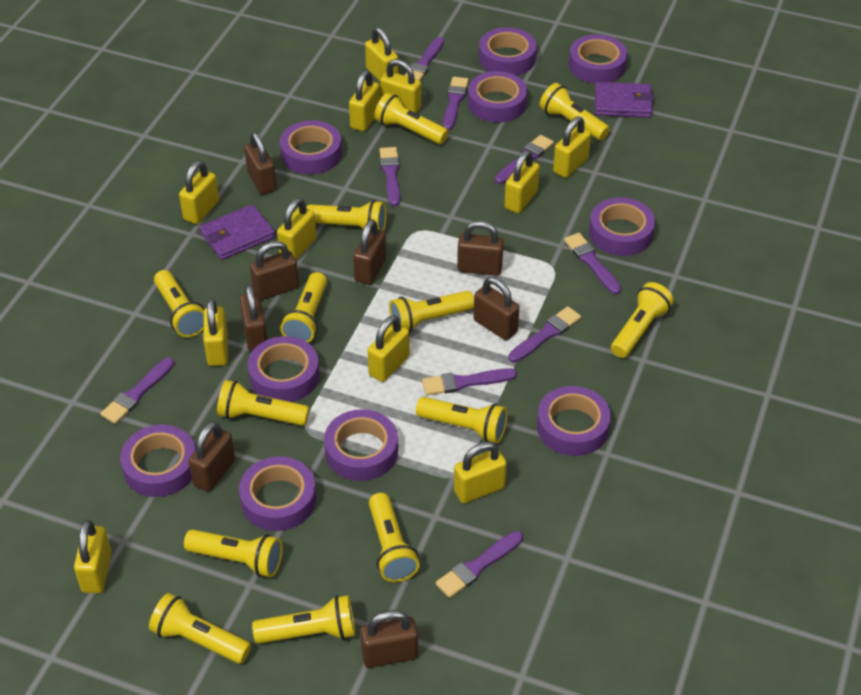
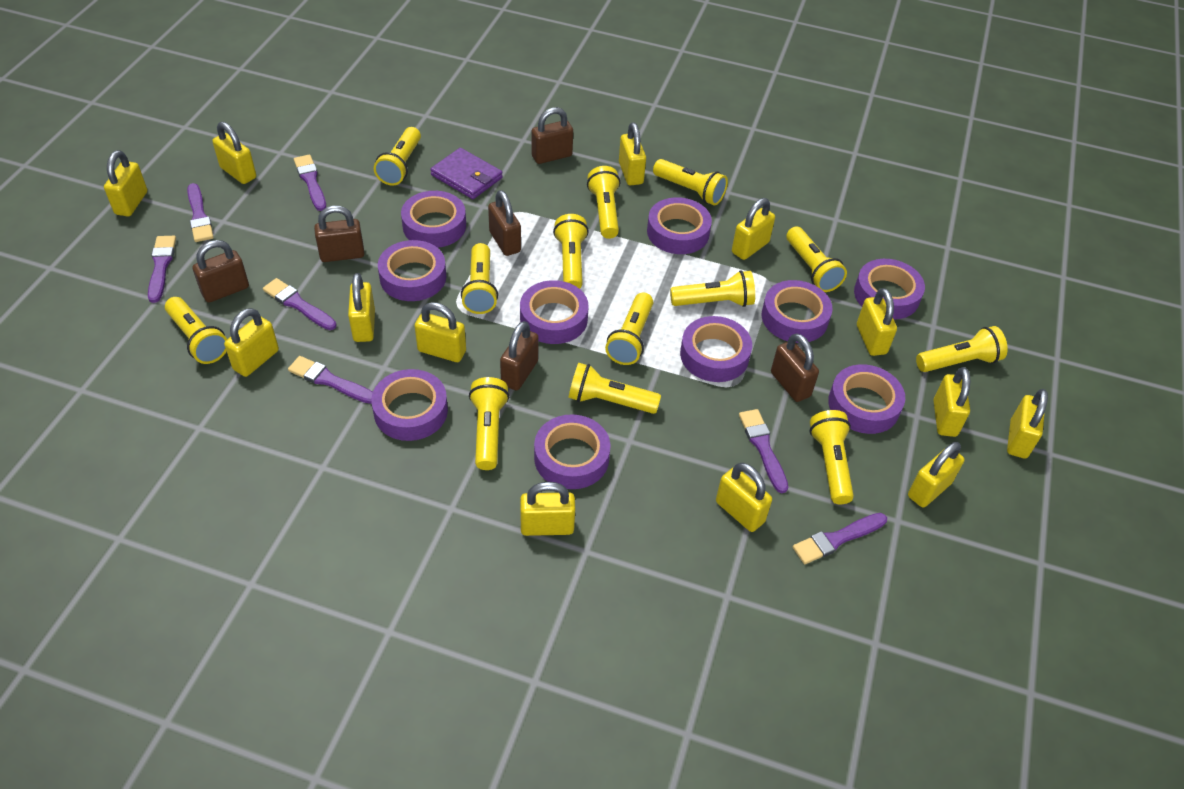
brown padlock: 8 -> 6
purple brush: 9 -> 7
purple wallet: 2 -> 1
yellow padlock: 11 -> 13

